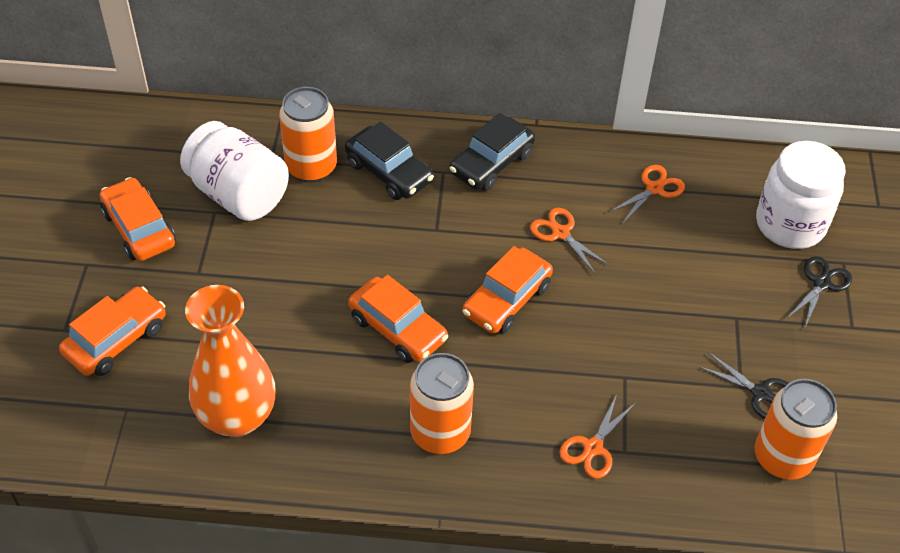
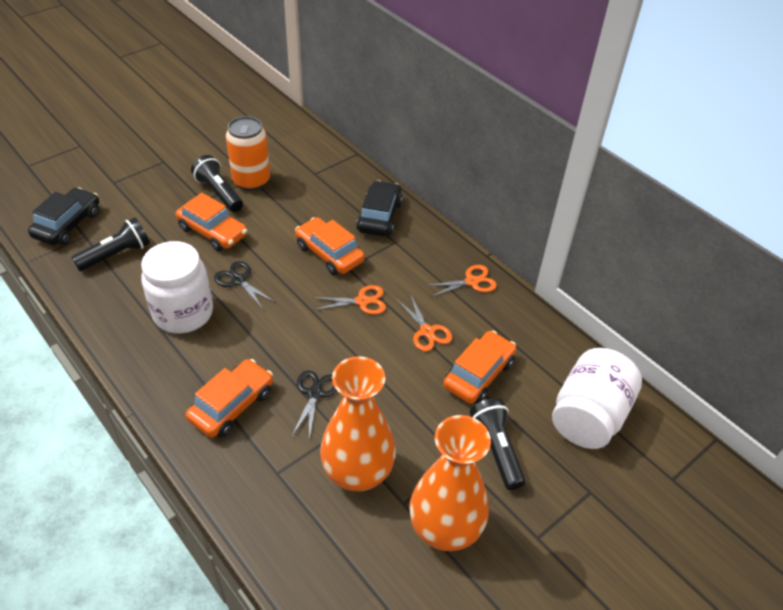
black flashlight: 0 -> 3
orange can: 3 -> 1
orange vase: 1 -> 2

